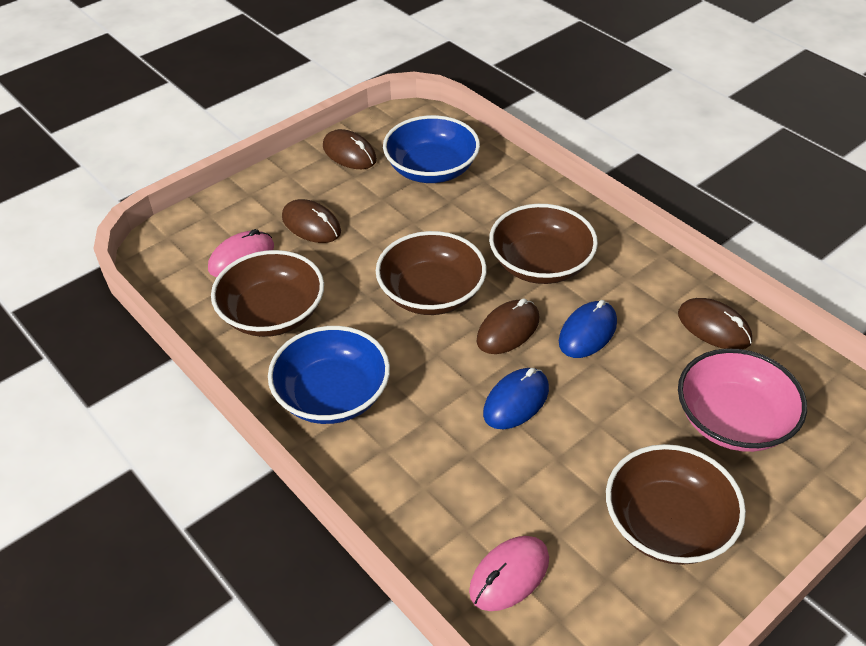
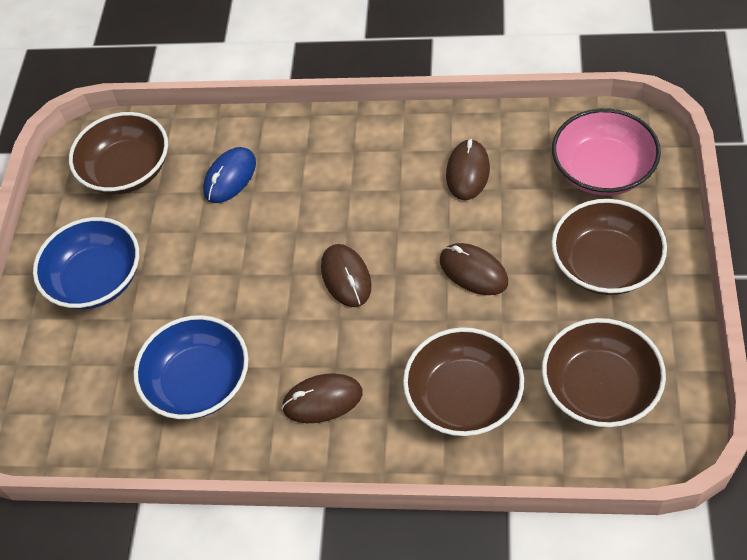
blue mouse: 2 -> 1
pink mouse: 2 -> 0

